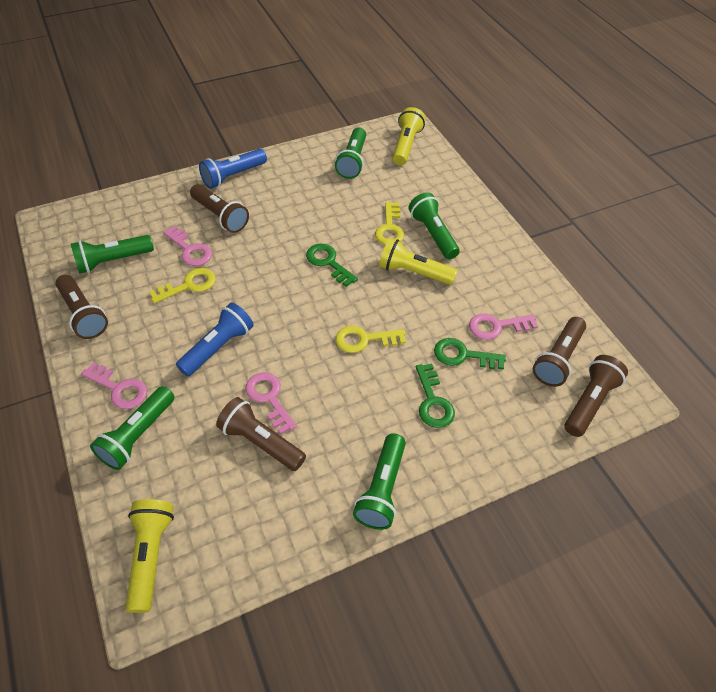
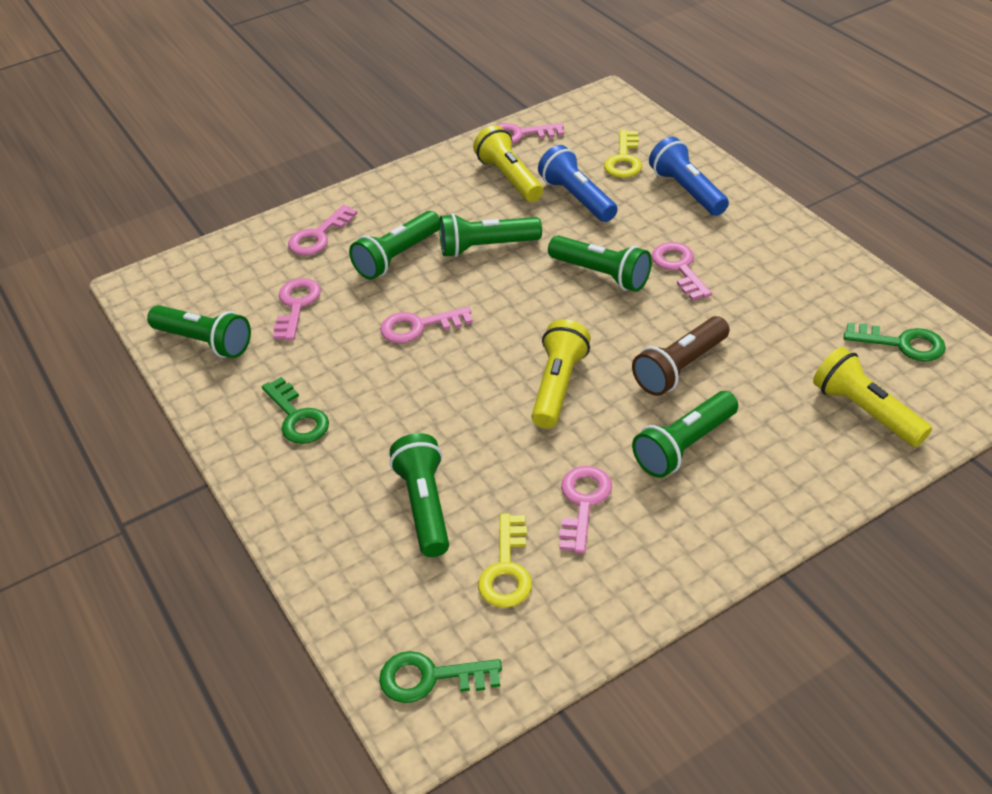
brown flashlight: 5 -> 1
green flashlight: 5 -> 6
pink key: 4 -> 6
yellow key: 3 -> 2

